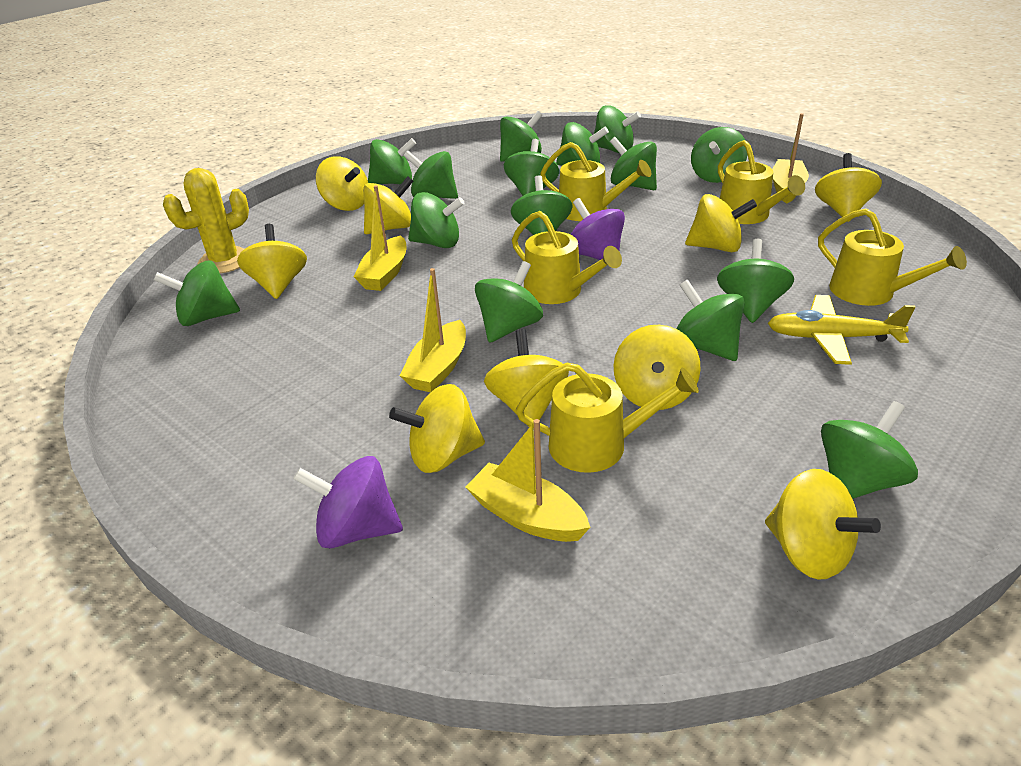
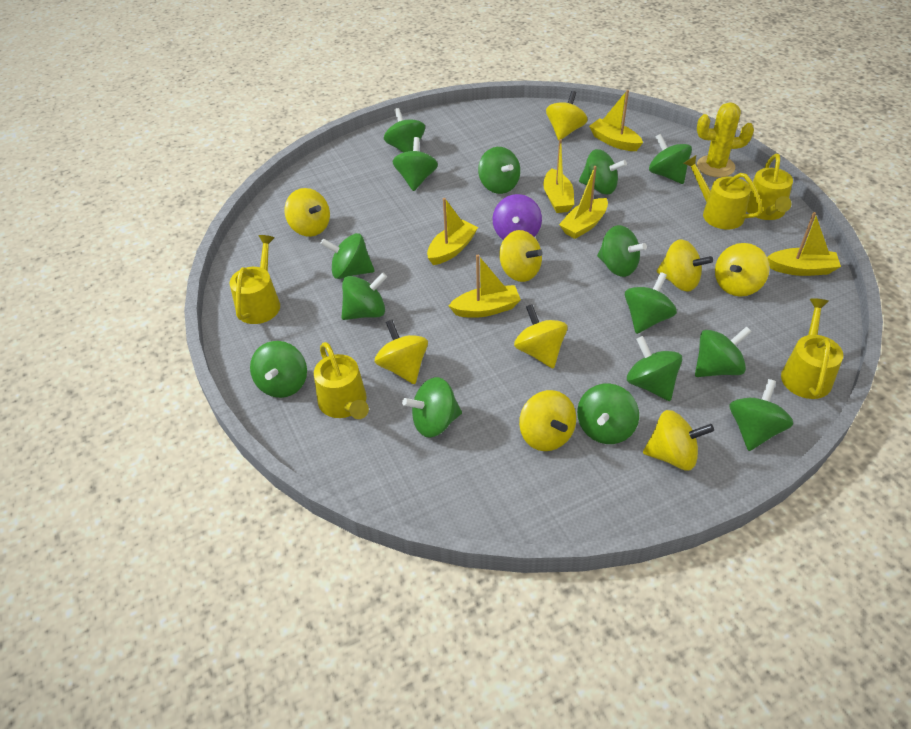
purple spinning top: 2 -> 1
yellow boat: 4 -> 6
yellow plane: 1 -> 0

